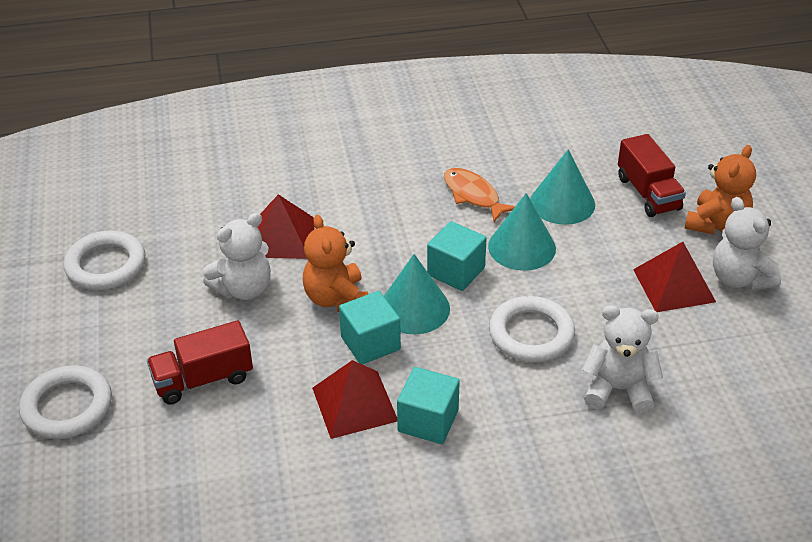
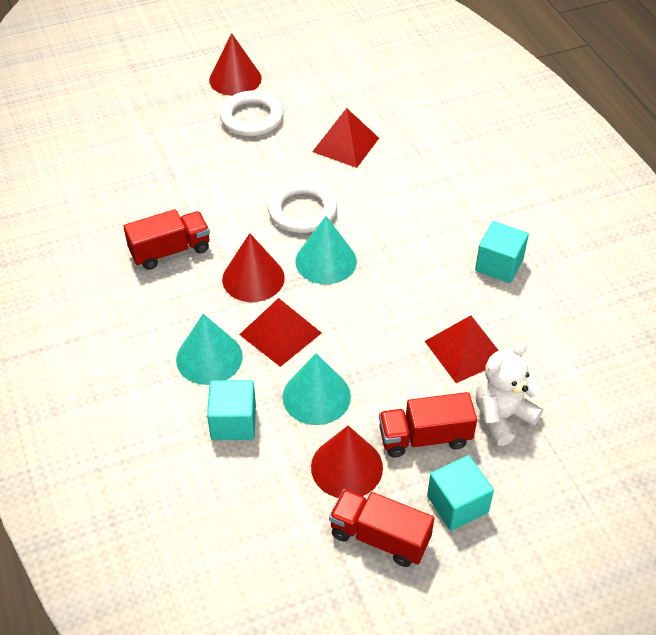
orange fish: 1 -> 0
orange teddy bear: 2 -> 0
red cone: 0 -> 3
red truck: 2 -> 3
white ring: 3 -> 2
white teddy bear: 3 -> 1

